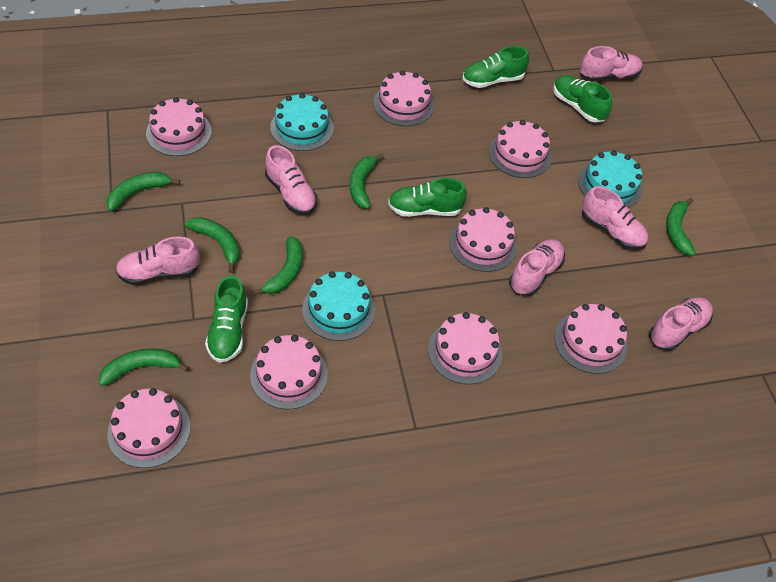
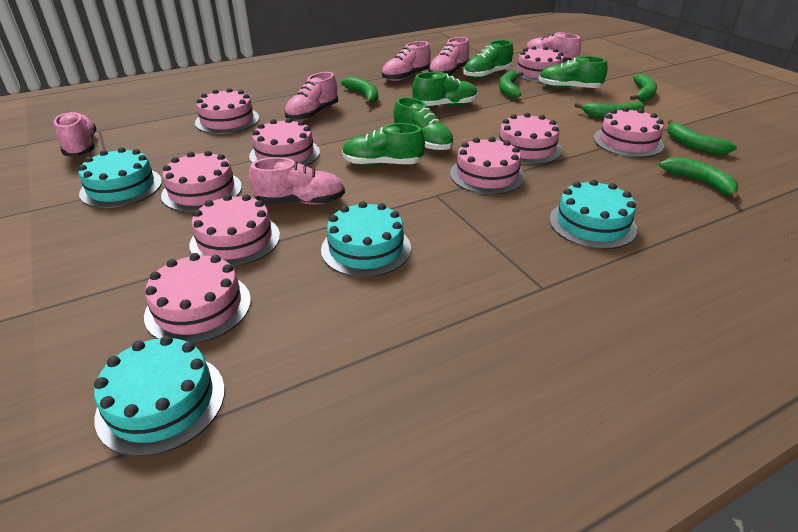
green shoe: 4 -> 5
pink cake: 8 -> 9
turquoise cake: 3 -> 4

